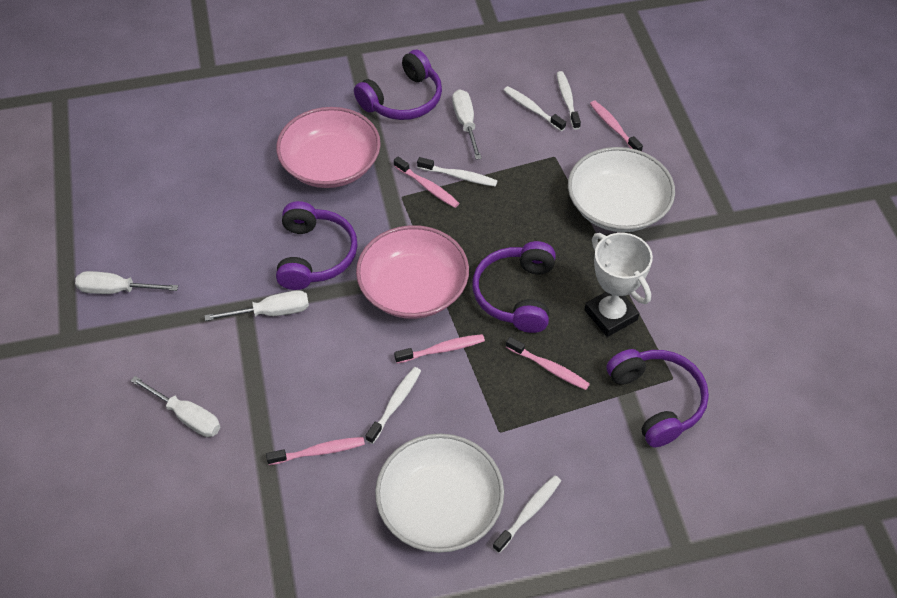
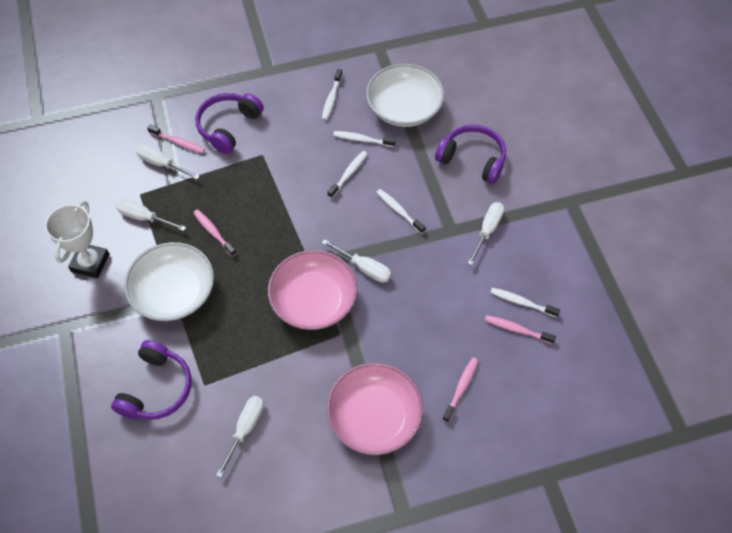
pink toothbrush: 5 -> 4
purple headphones: 4 -> 3
white screwdriver: 4 -> 5

